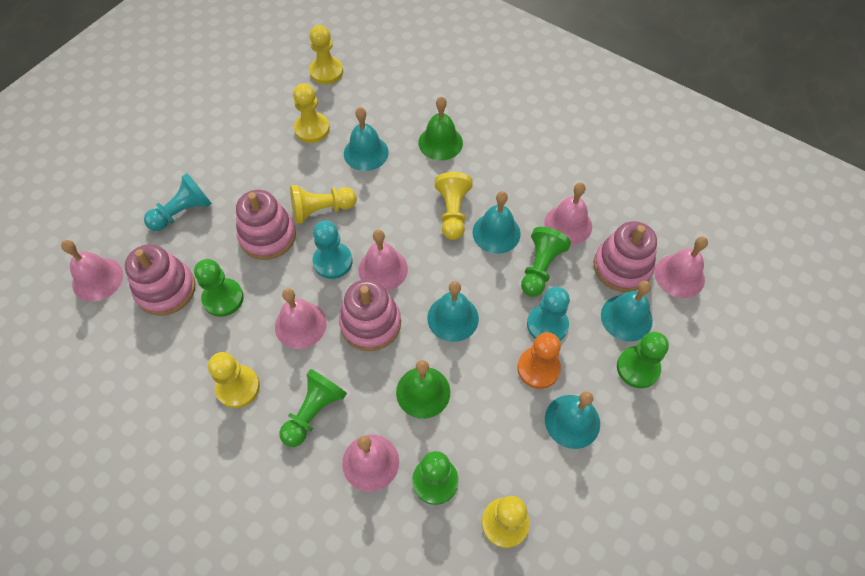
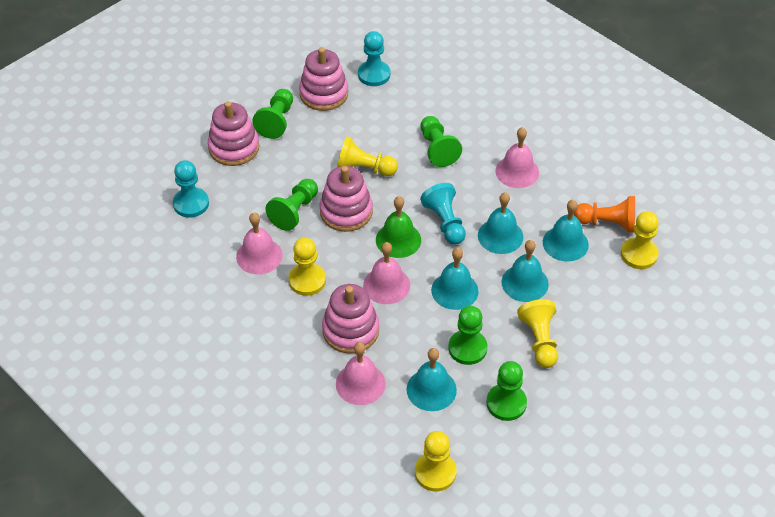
green bell: 2 -> 1
pink bell: 6 -> 4
yellow pawn: 6 -> 5

